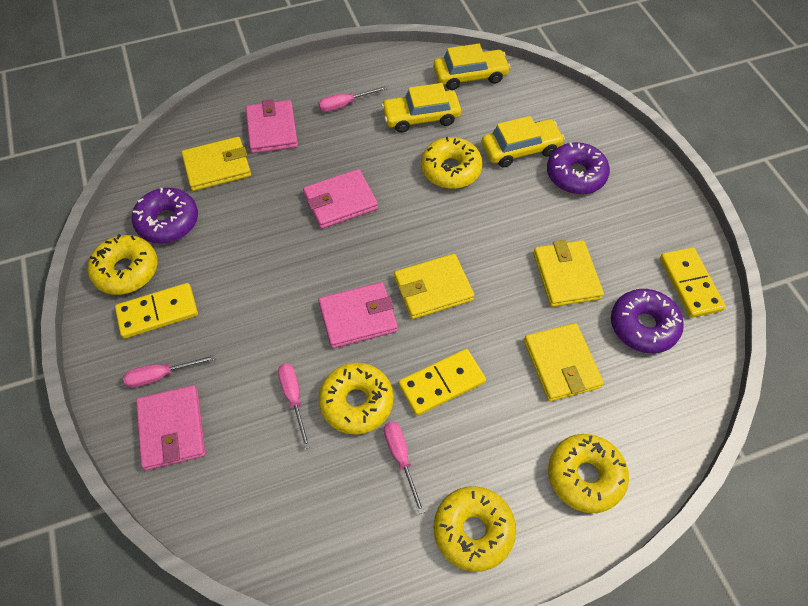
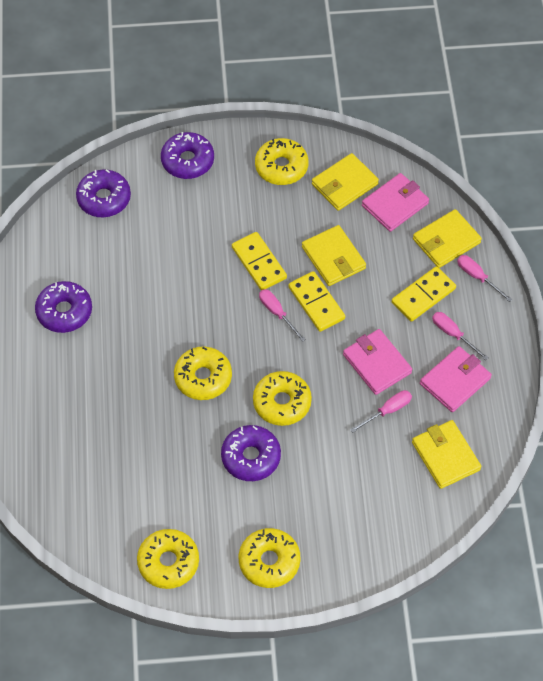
pink wallet: 4 -> 3
purple donut: 3 -> 4
yellow car: 3 -> 0

